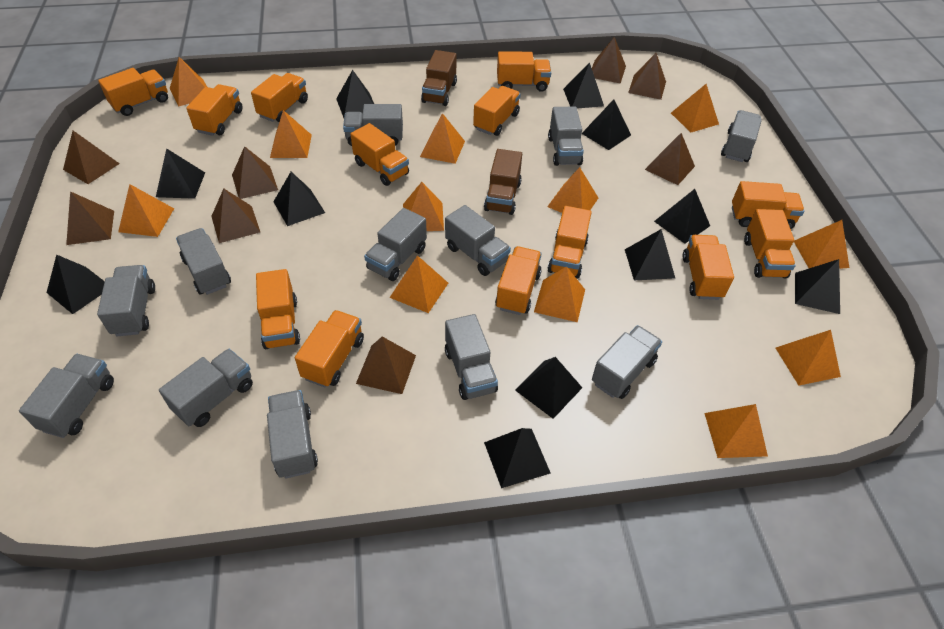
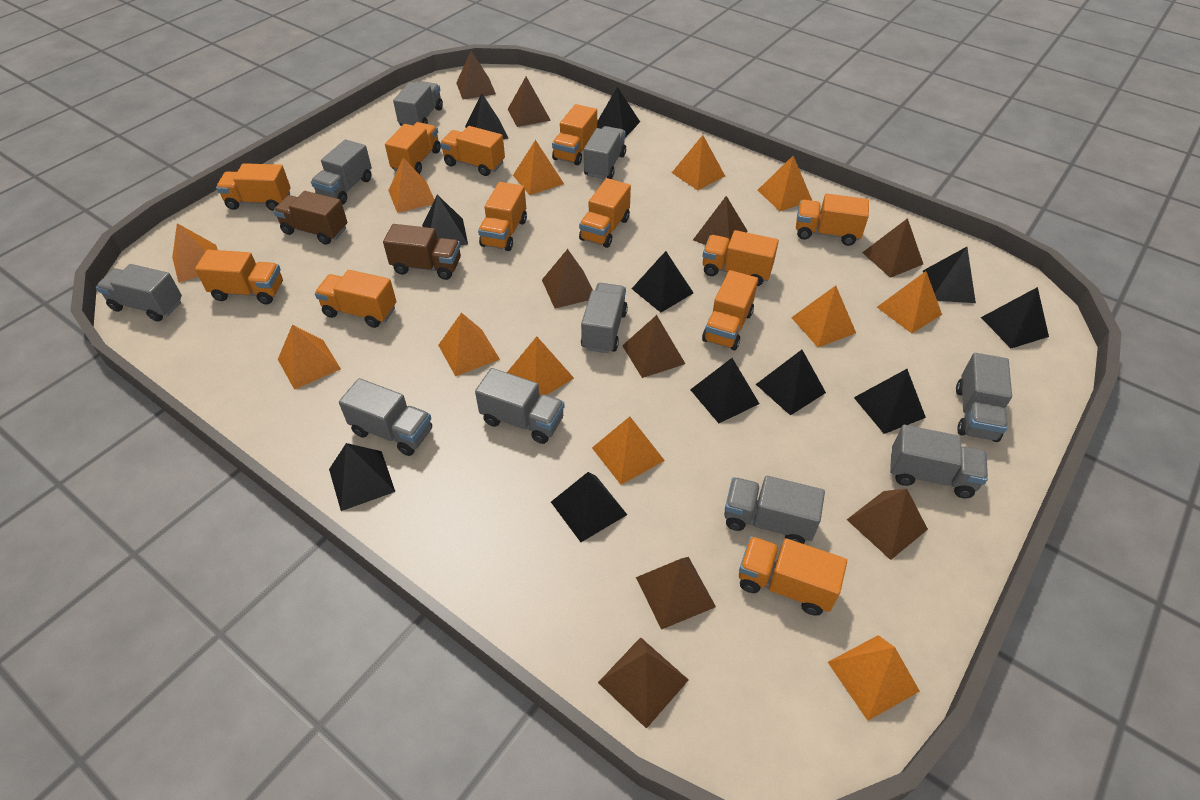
brown pyramid: 8 -> 9
grey truck: 12 -> 10
orange truck: 13 -> 12

